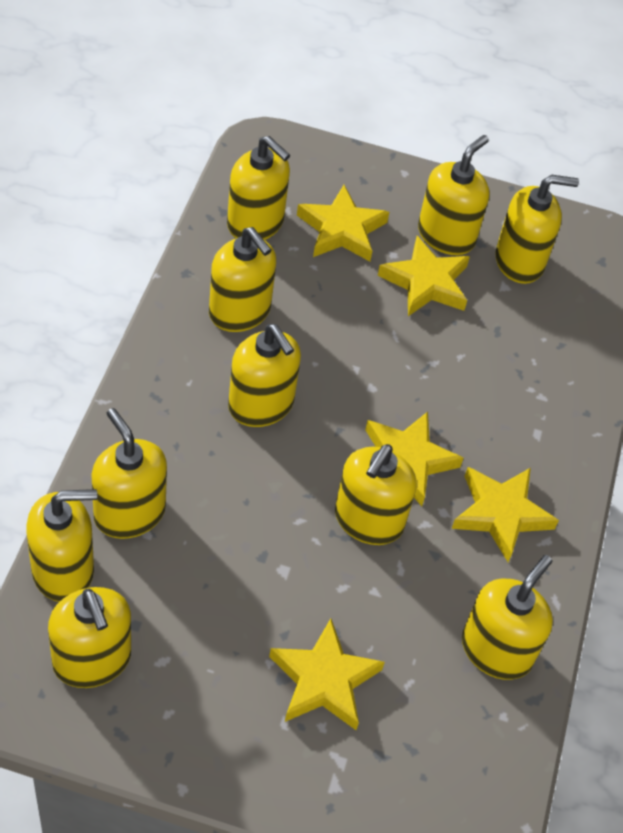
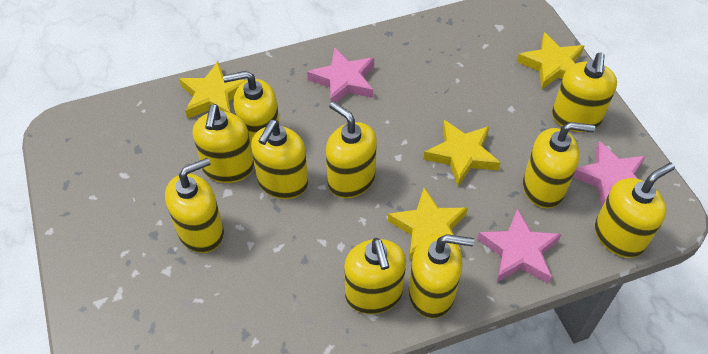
pink star: 0 -> 3
yellow star: 5 -> 4

